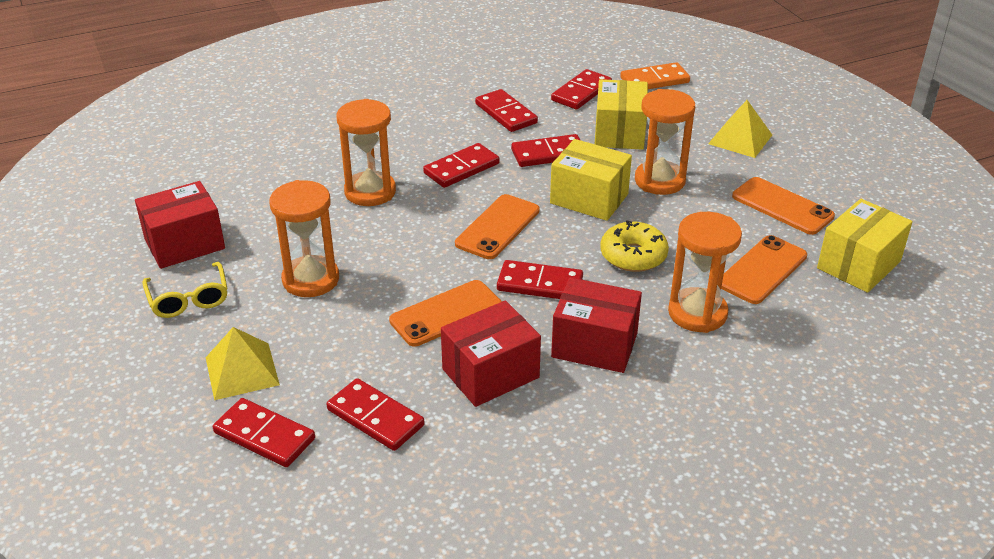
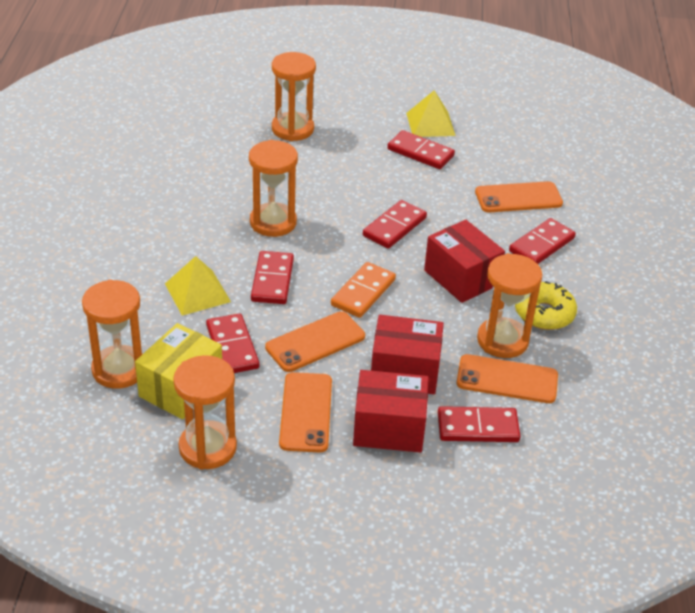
orange hourglass: 4 -> 5
red domino: 7 -> 6
yellow box: 3 -> 1
yellow glasses: 1 -> 0

